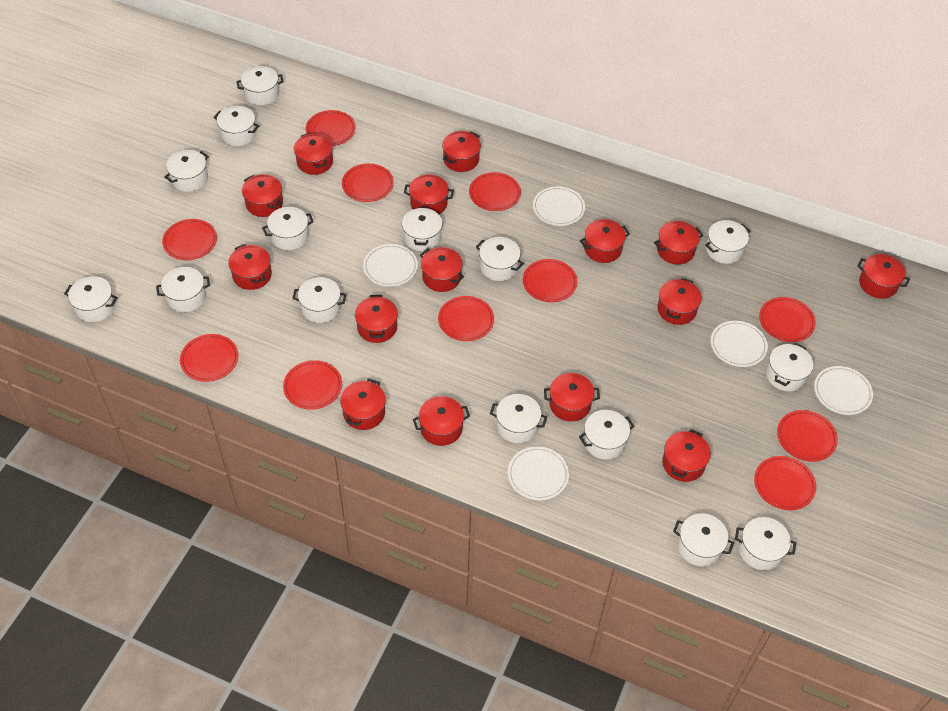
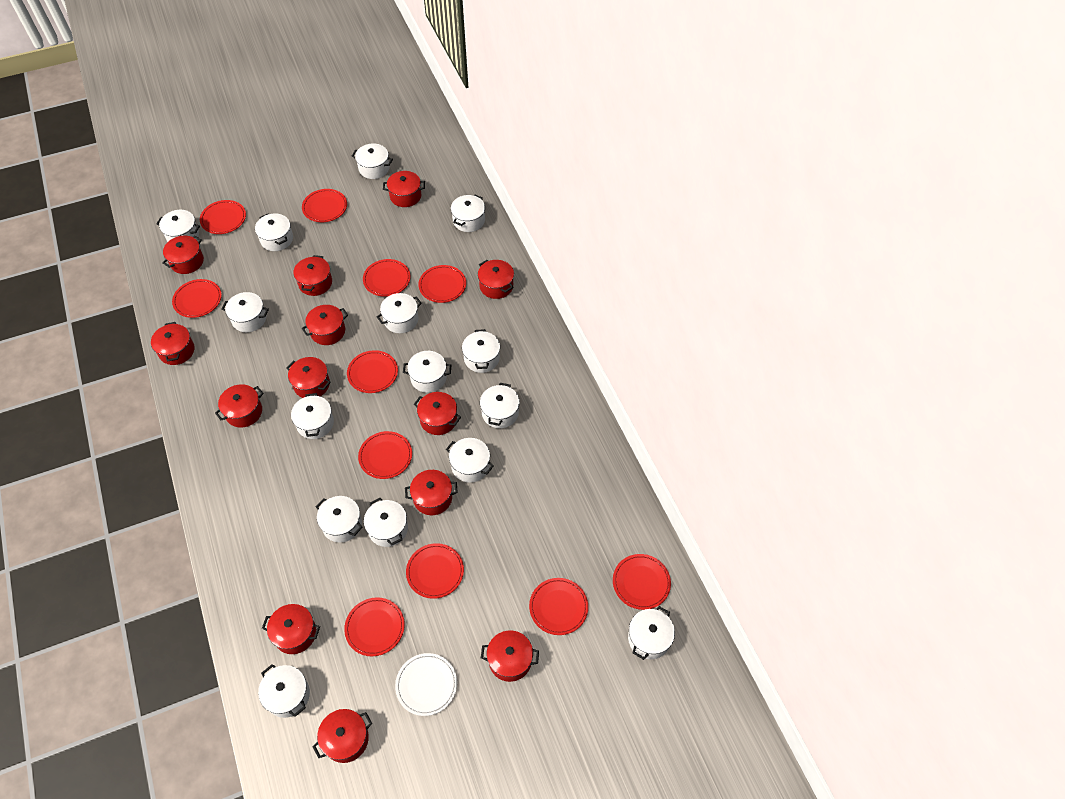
red pot: 15 -> 13
white plate: 5 -> 1

